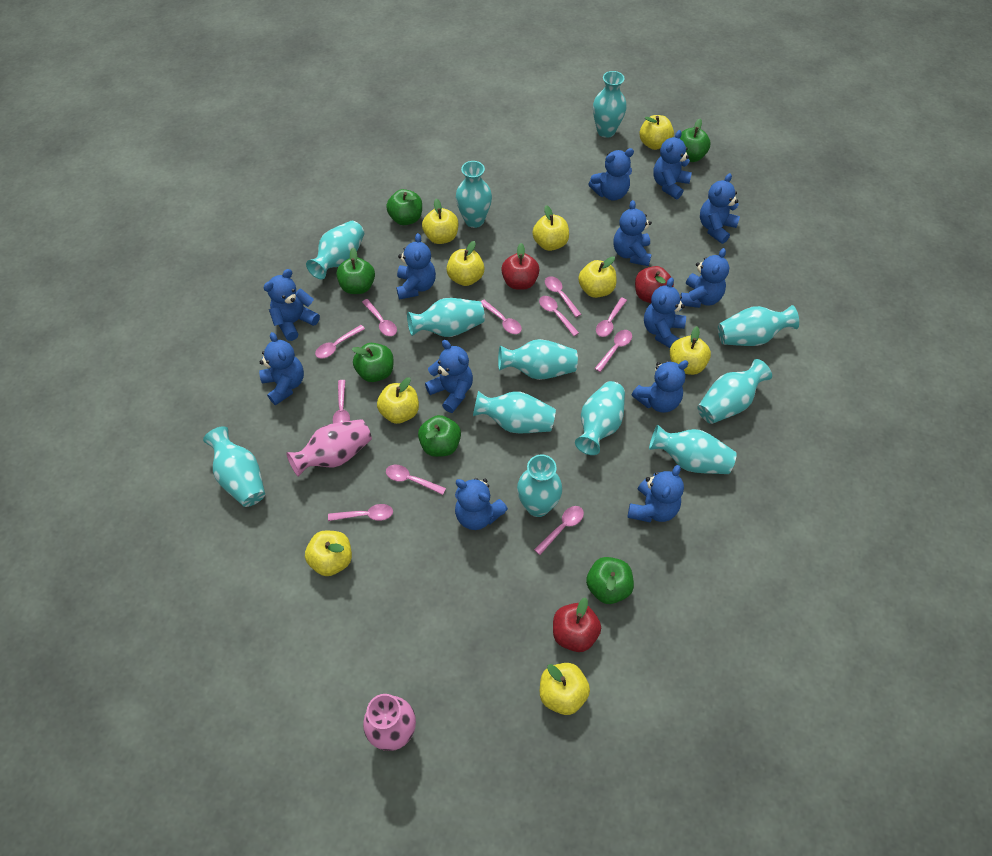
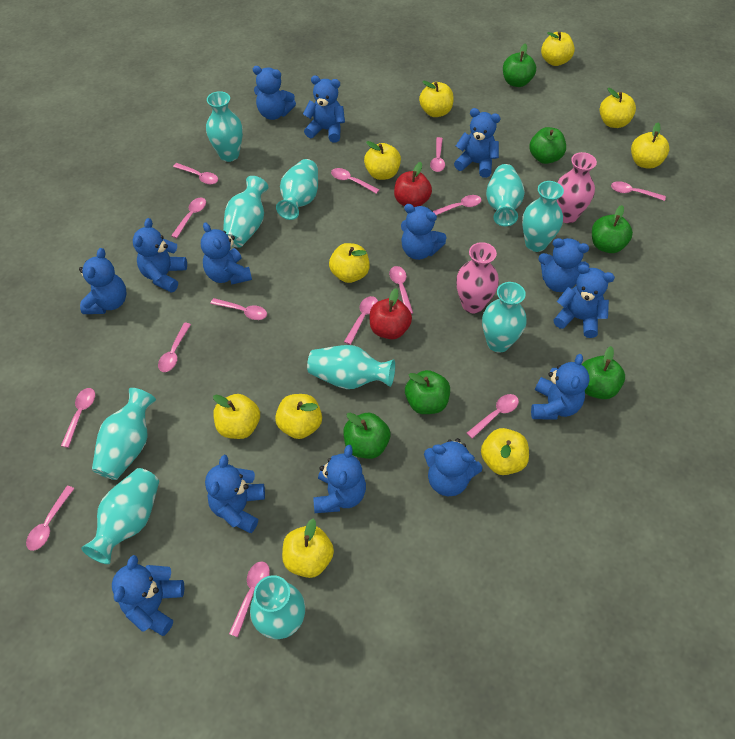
blue teddy bear: 13 -> 14
pink spoon: 11 -> 14
red apple: 3 -> 2
turquoise vase: 12 -> 10
yellow apple: 9 -> 10

